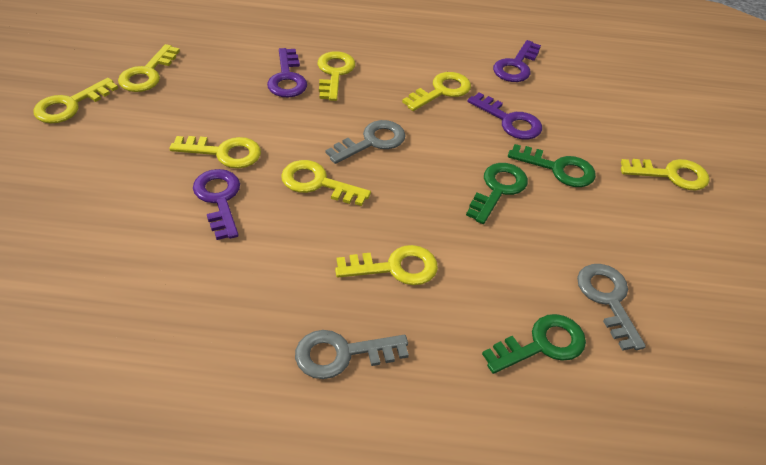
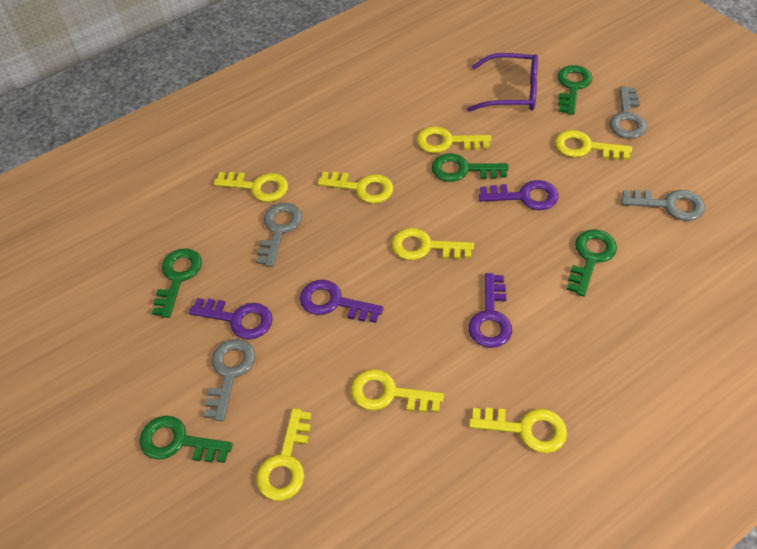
green key: 3 -> 5
grey key: 3 -> 4
purple glasses: 0 -> 1

